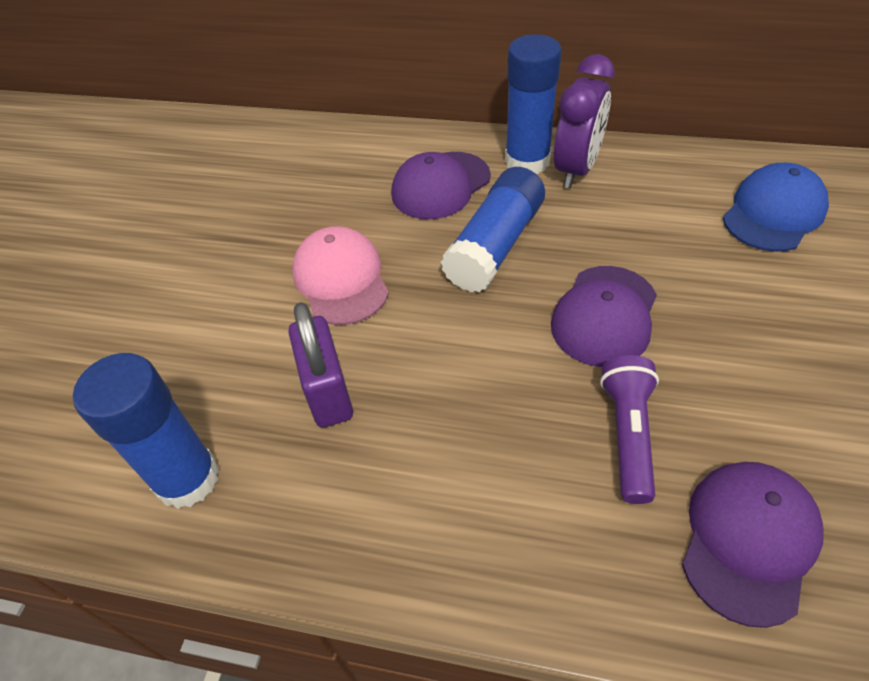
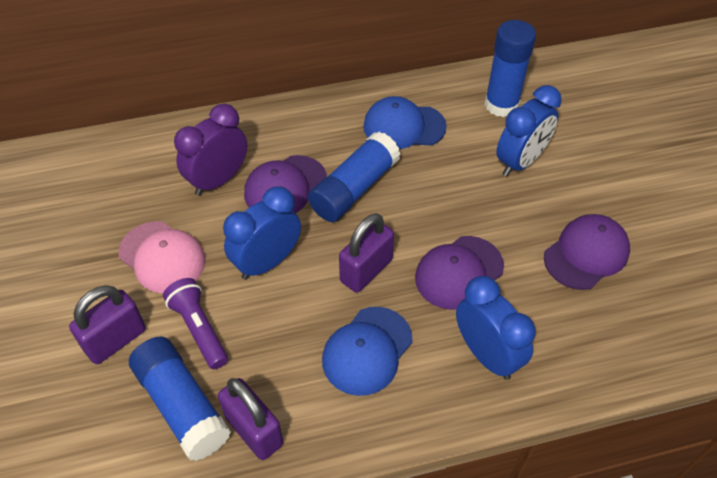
blue cap: 1 -> 2
blue clock: 0 -> 3
purple padlock: 1 -> 3

